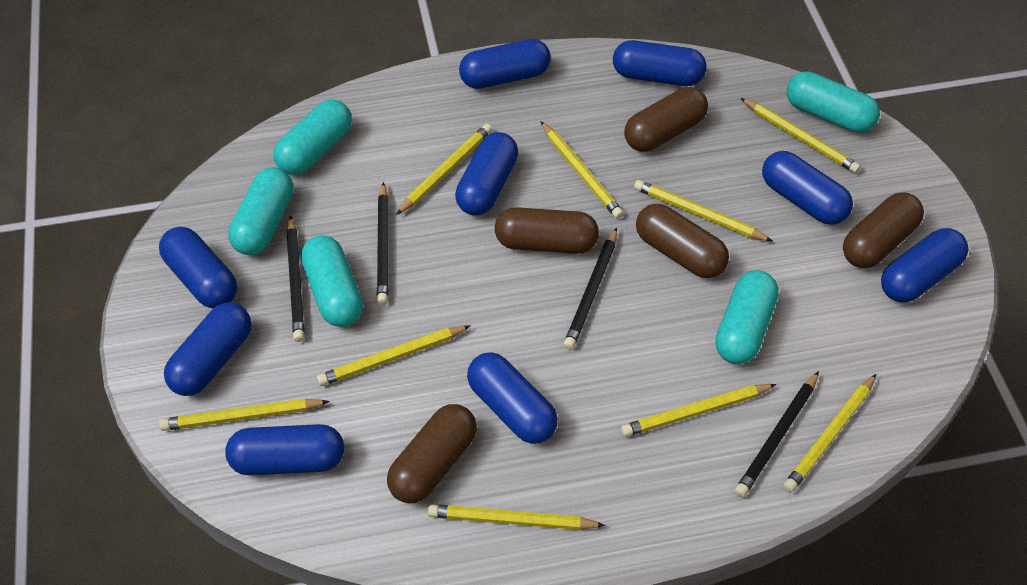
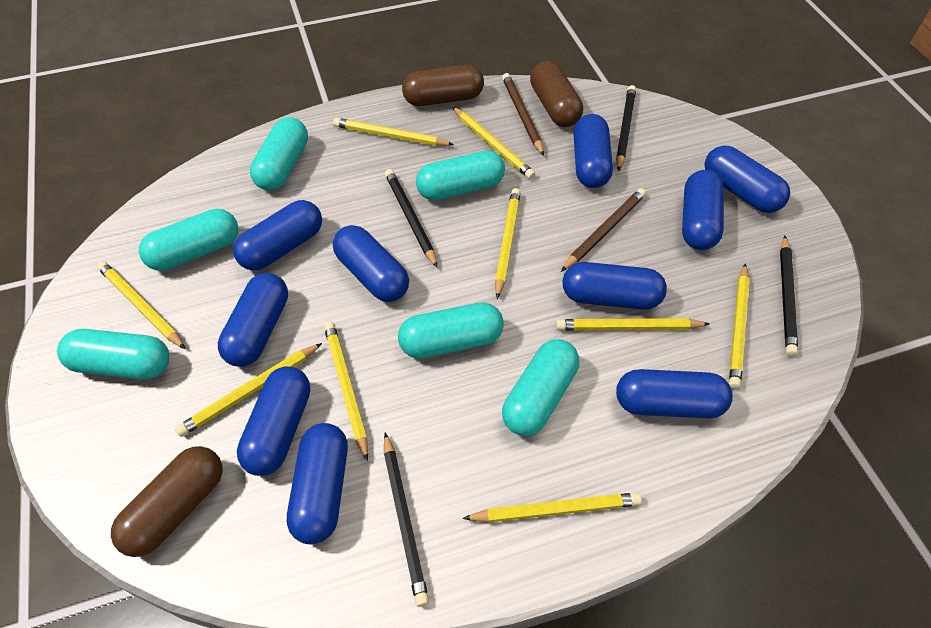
blue capsule: 9 -> 10
brown capsule: 5 -> 3
brown pencil: 0 -> 2
turquoise capsule: 5 -> 6

